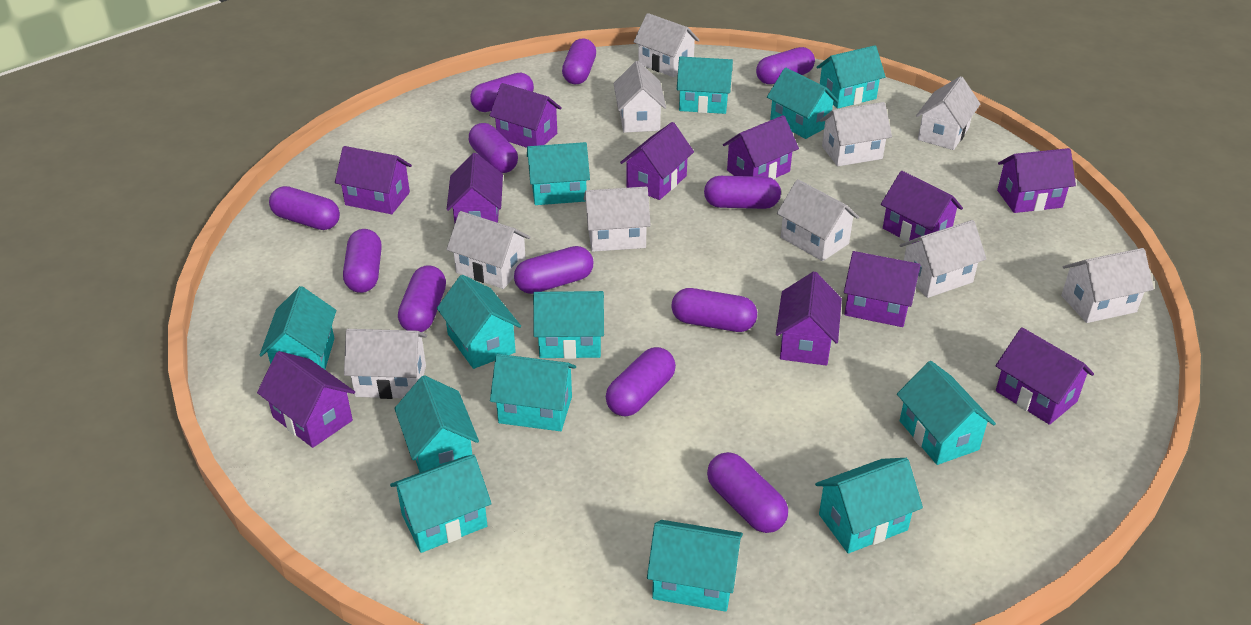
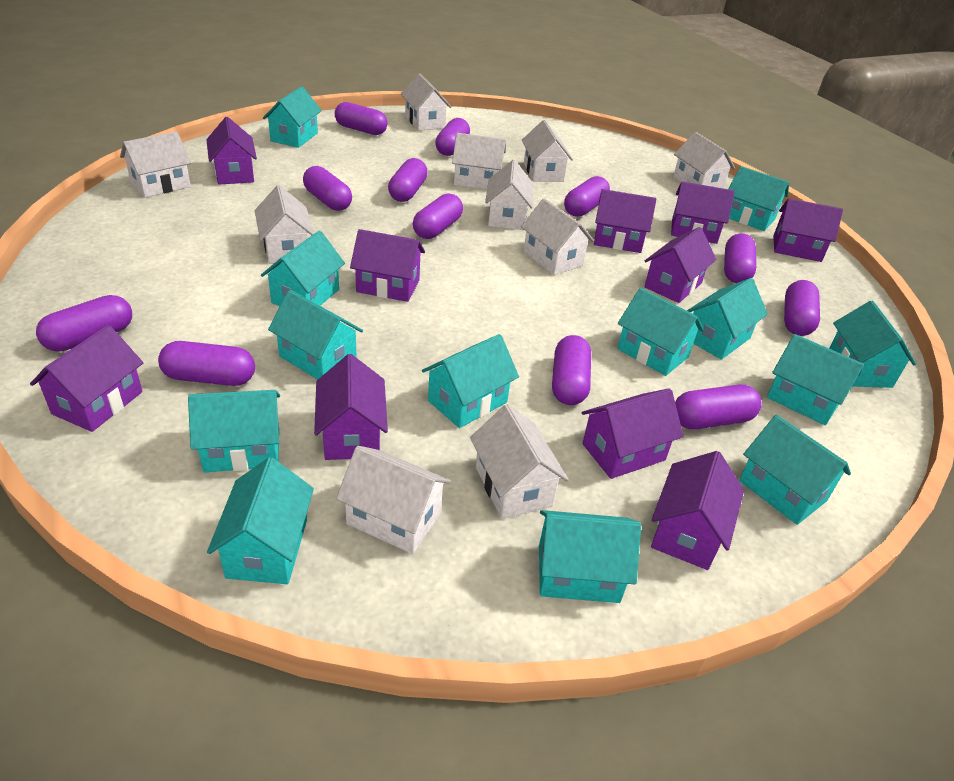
purple house: 11 -> 10

